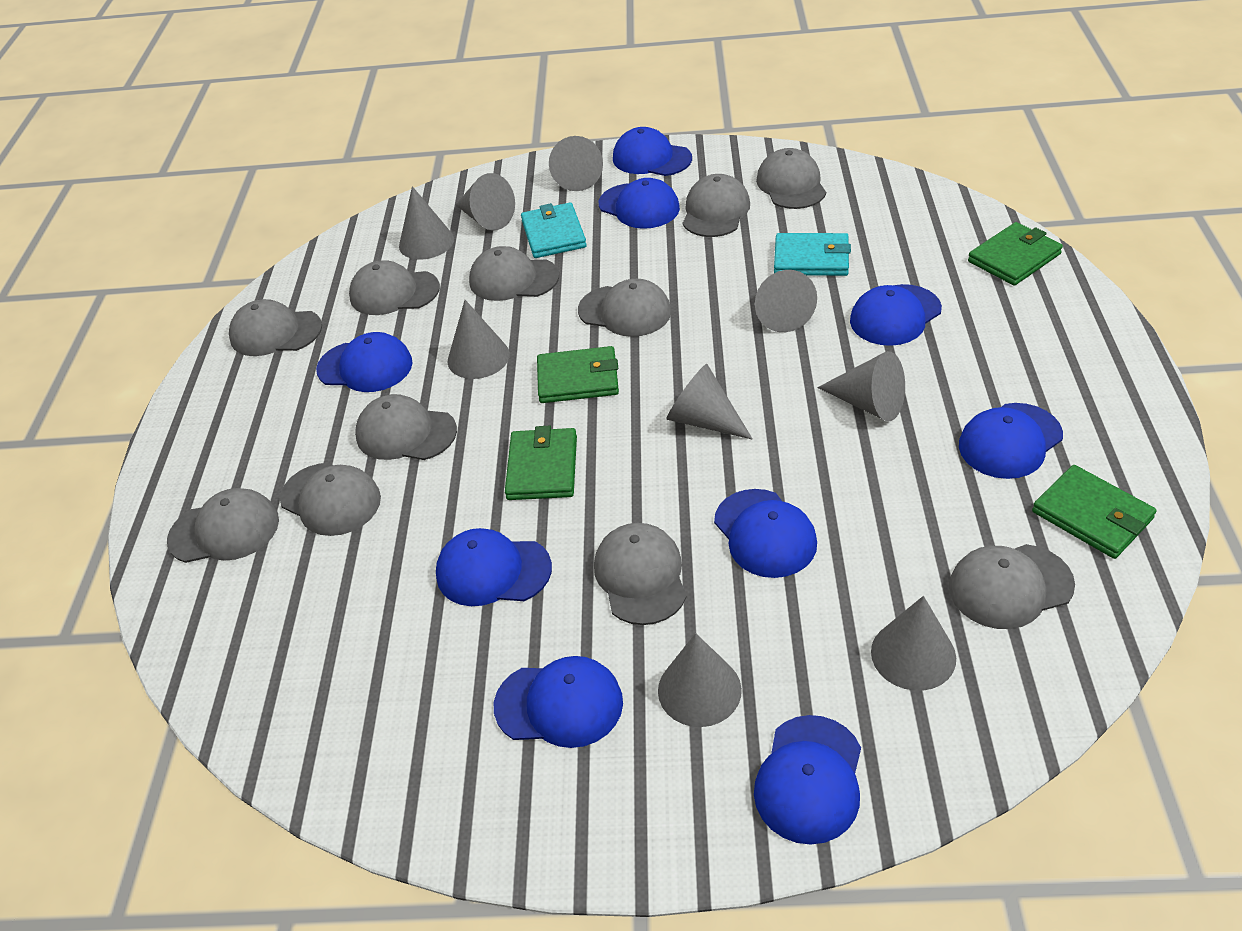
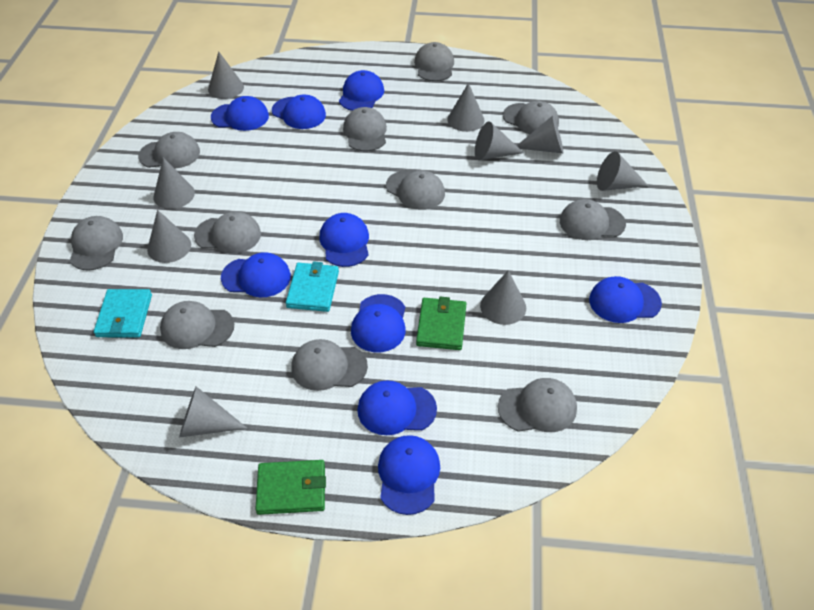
green wallet: 4 -> 2

